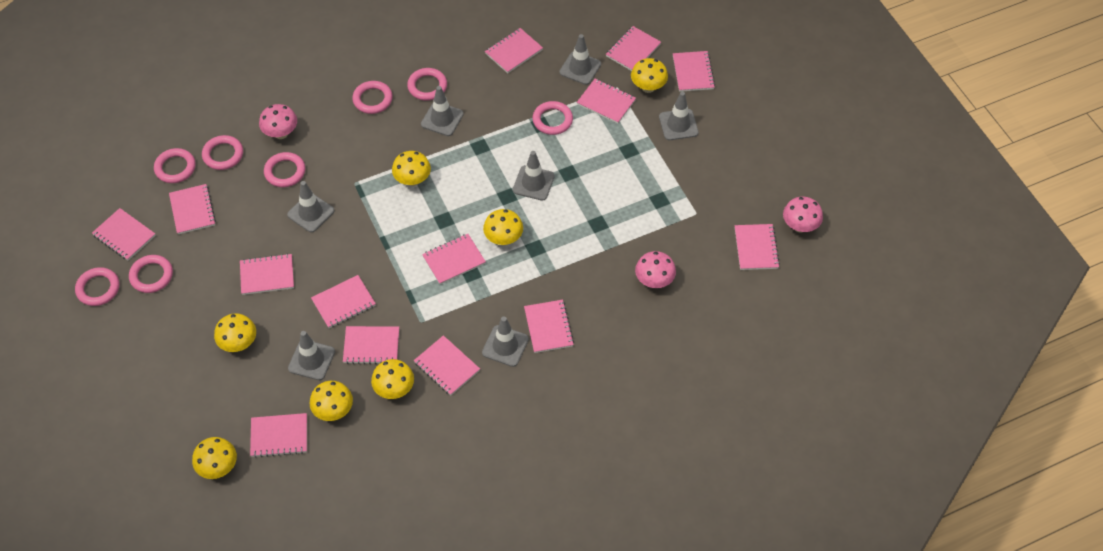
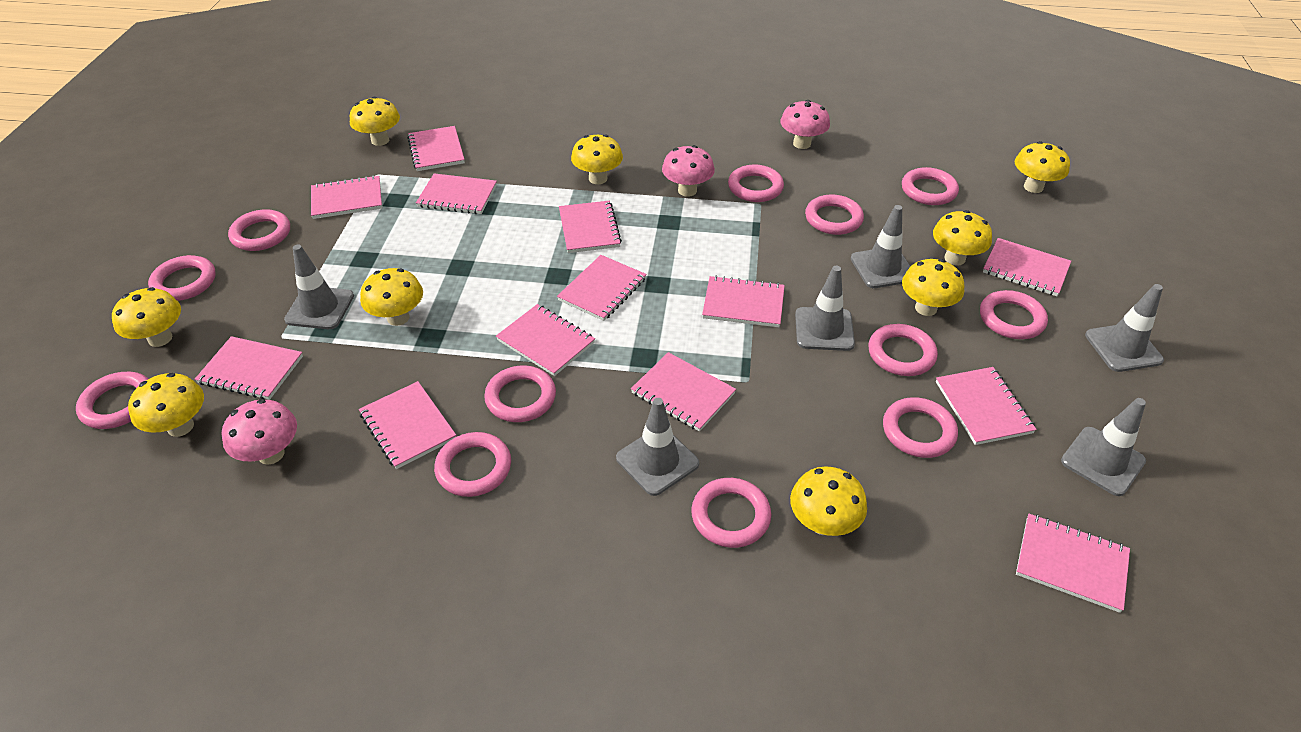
grey traffic cone: 7 -> 6
pink notebook: 14 -> 13
pink ring: 8 -> 12
yellow mushroom: 7 -> 9

